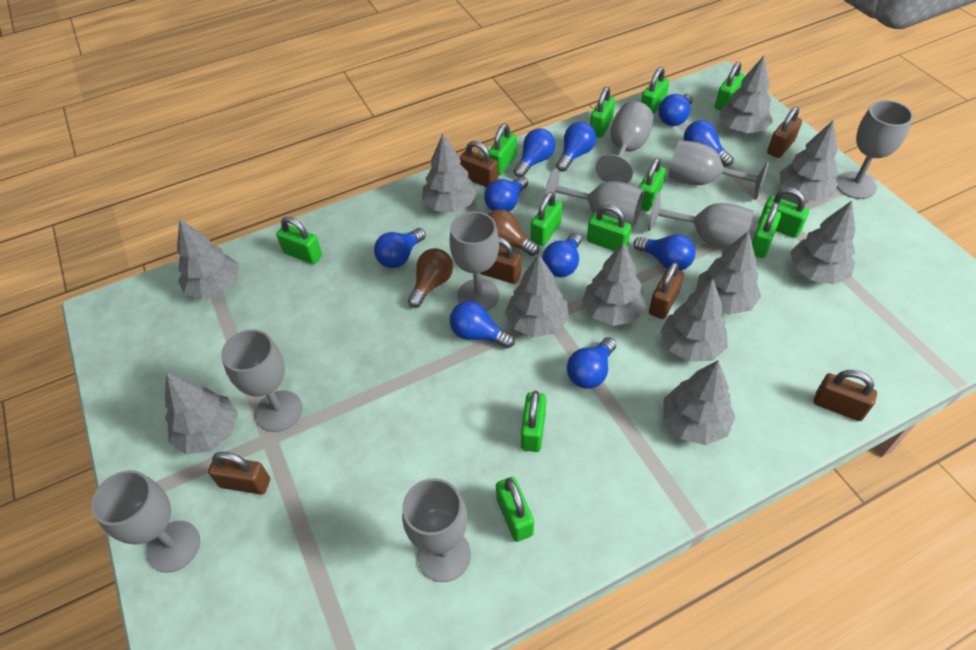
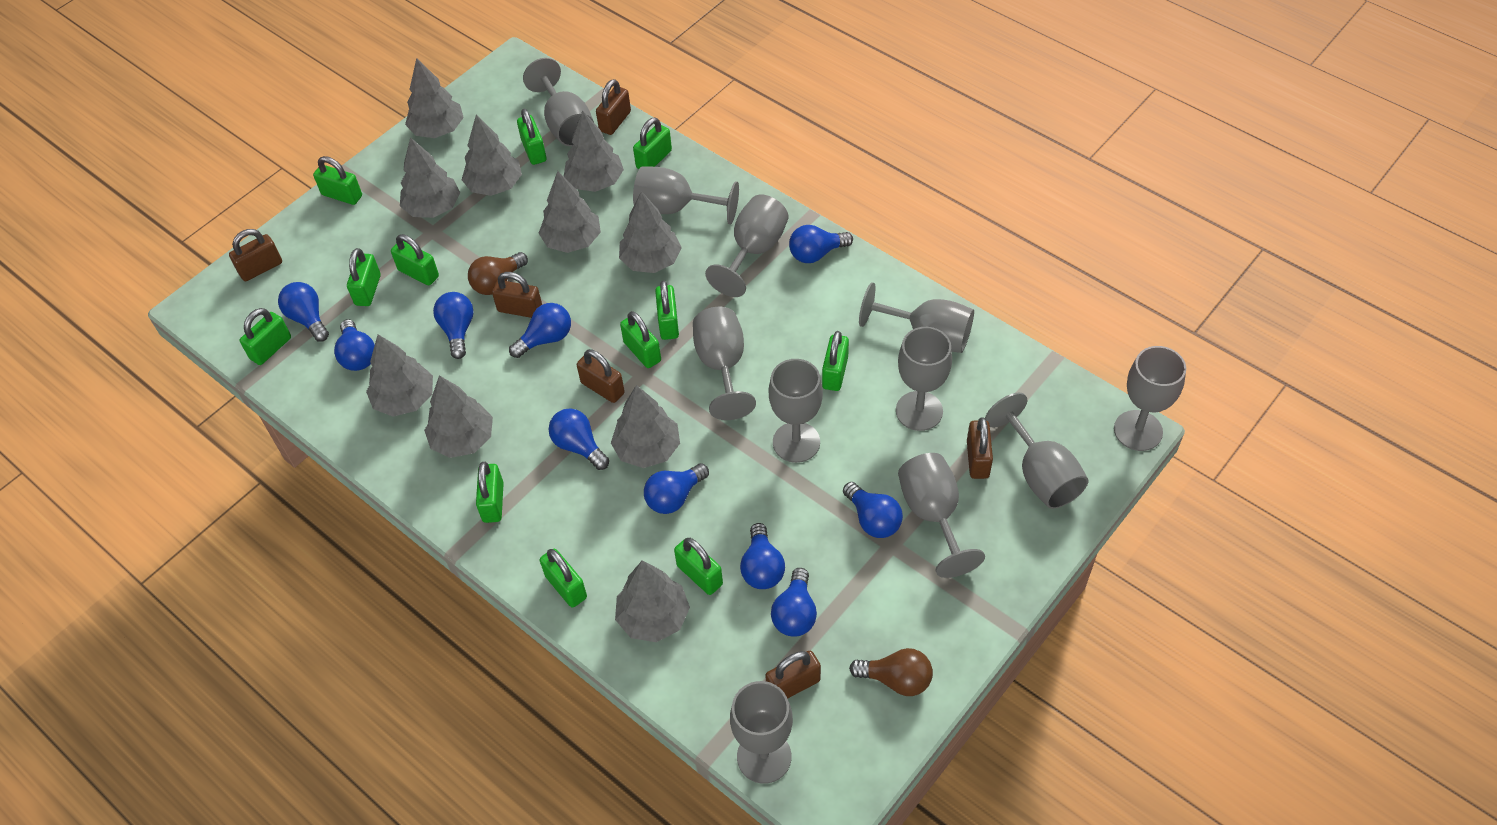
grey goblet: 9 -> 11
grey tree: 11 -> 10

